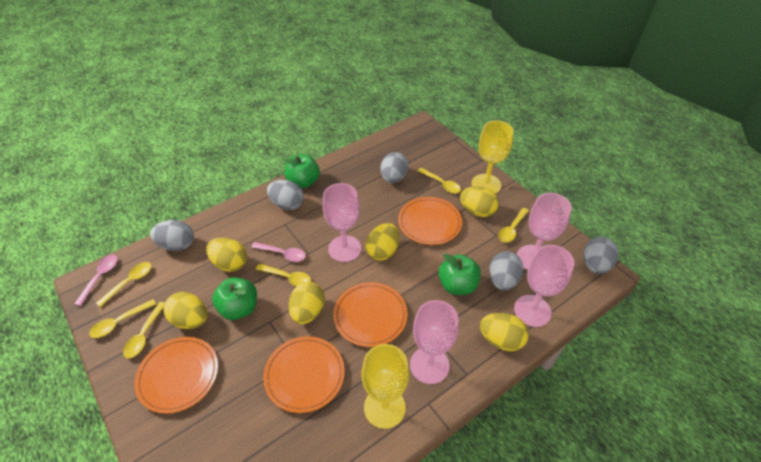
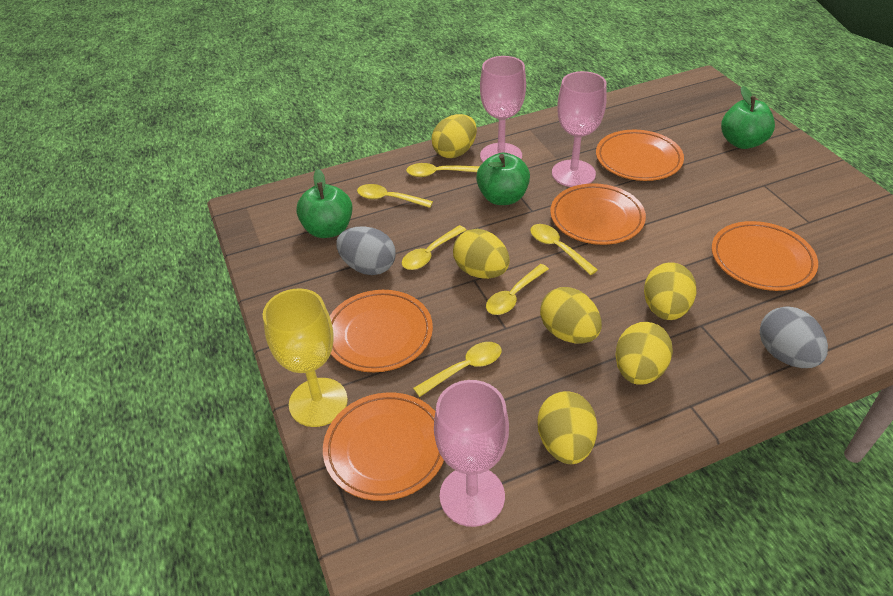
grey egg: 5 -> 2
orange plate: 4 -> 5
pink goblet: 4 -> 3
pink spoon: 2 -> 0
yellow goblet: 2 -> 1

